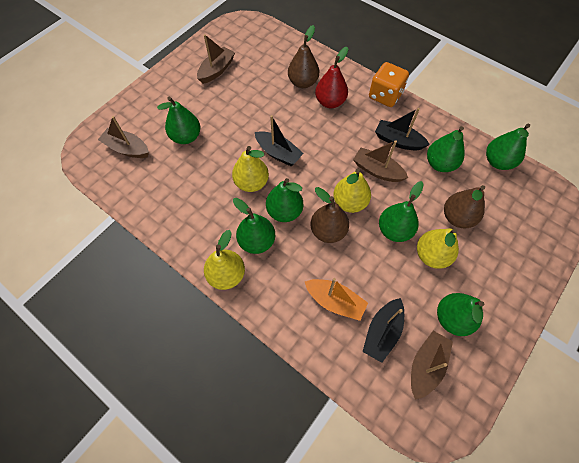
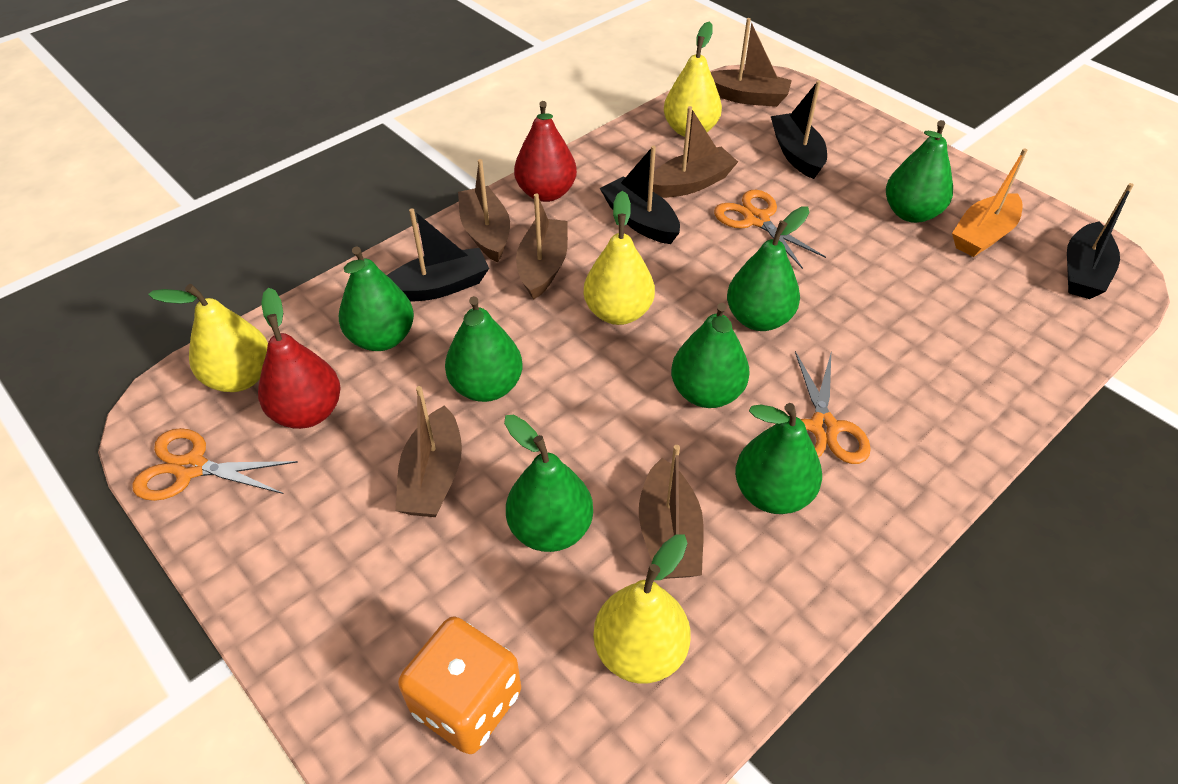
black boat: 3 -> 4
brown boat: 4 -> 6
brown pear: 3 -> 0
orange scissors: 0 -> 3
red pear: 1 -> 2

